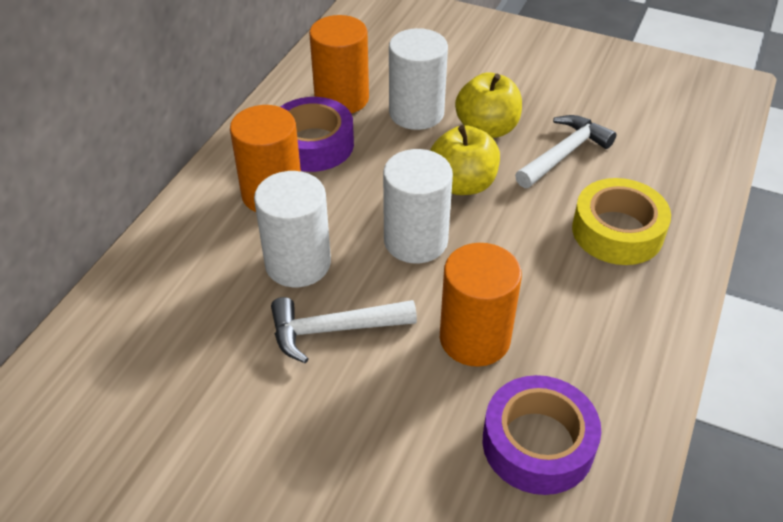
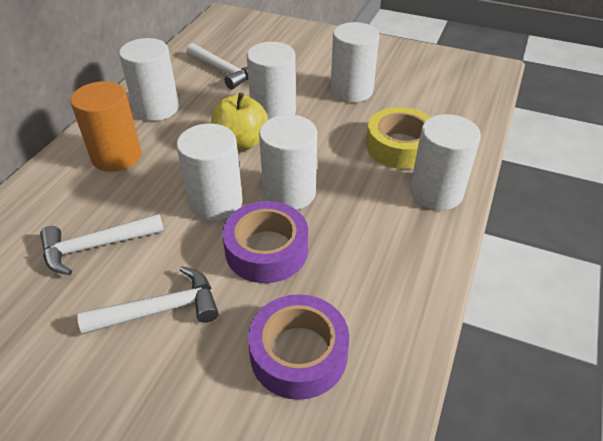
orange cylinder: 3 -> 1
white cylinder: 3 -> 6
white hammer: 2 -> 3
yellow apple: 2 -> 1

